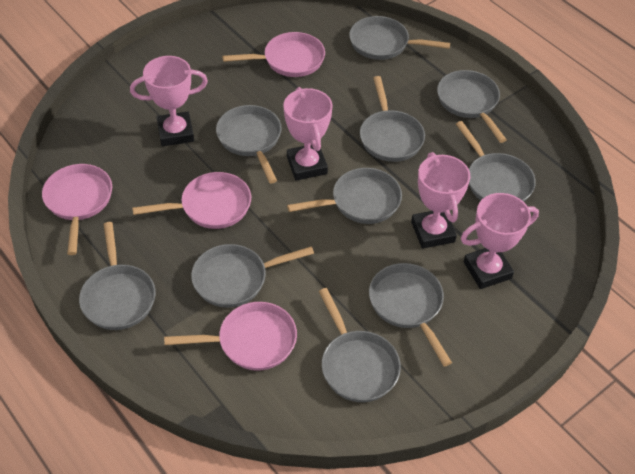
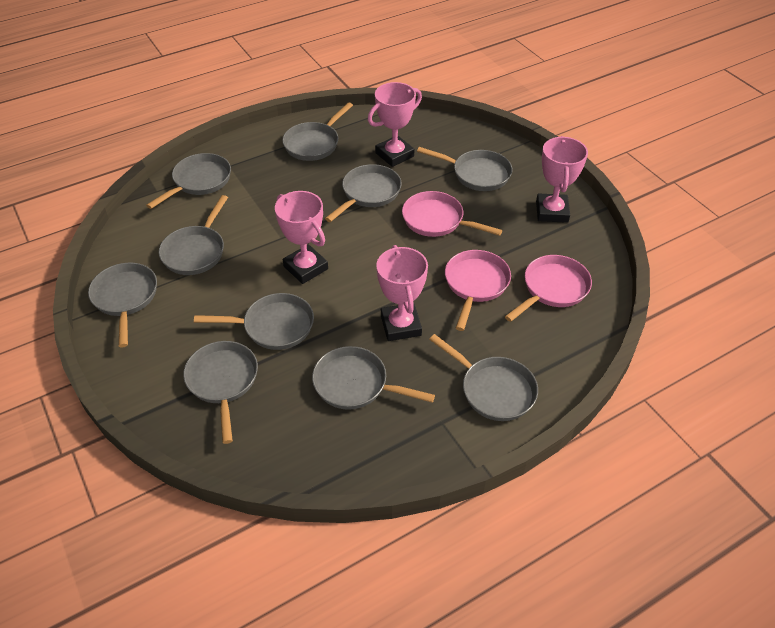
pink pan: 4 -> 3

